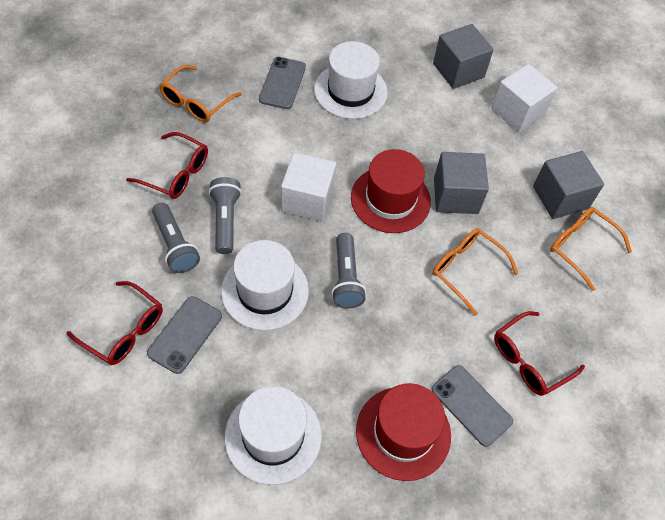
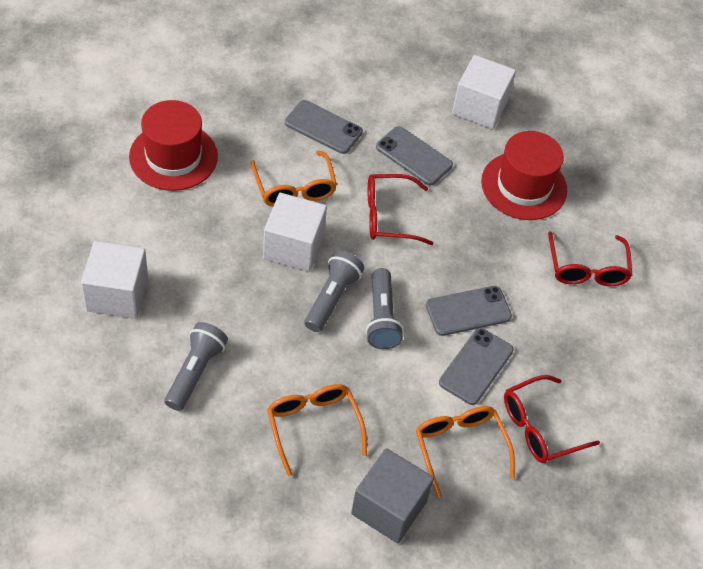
grey cube: 3 -> 1
grey phone: 3 -> 4
white cube: 2 -> 3
white hat: 3 -> 0

